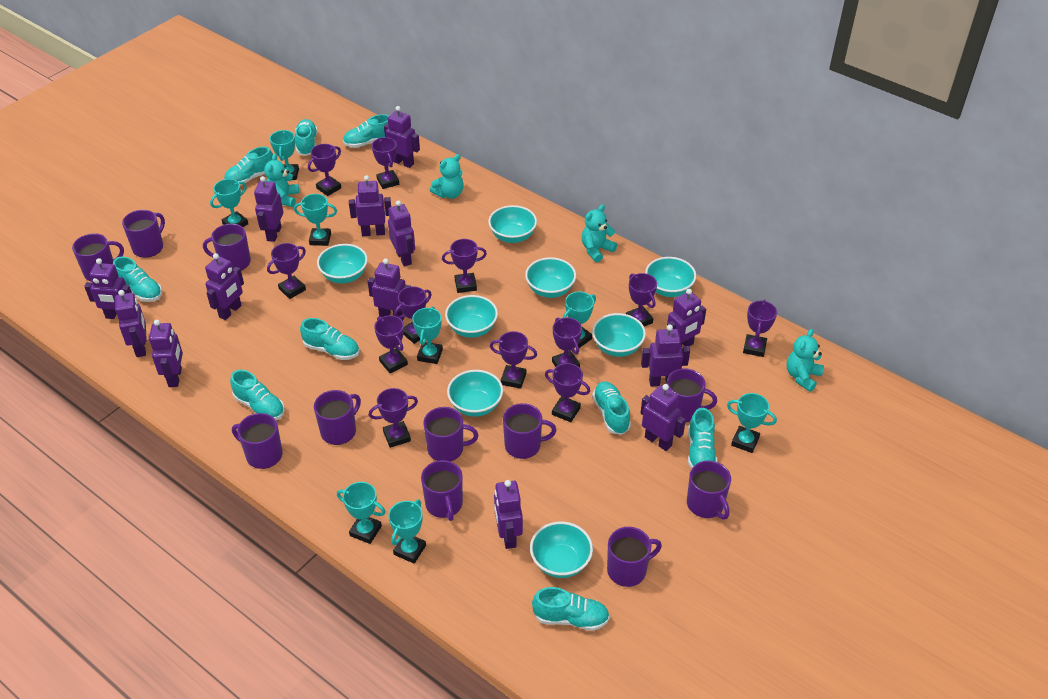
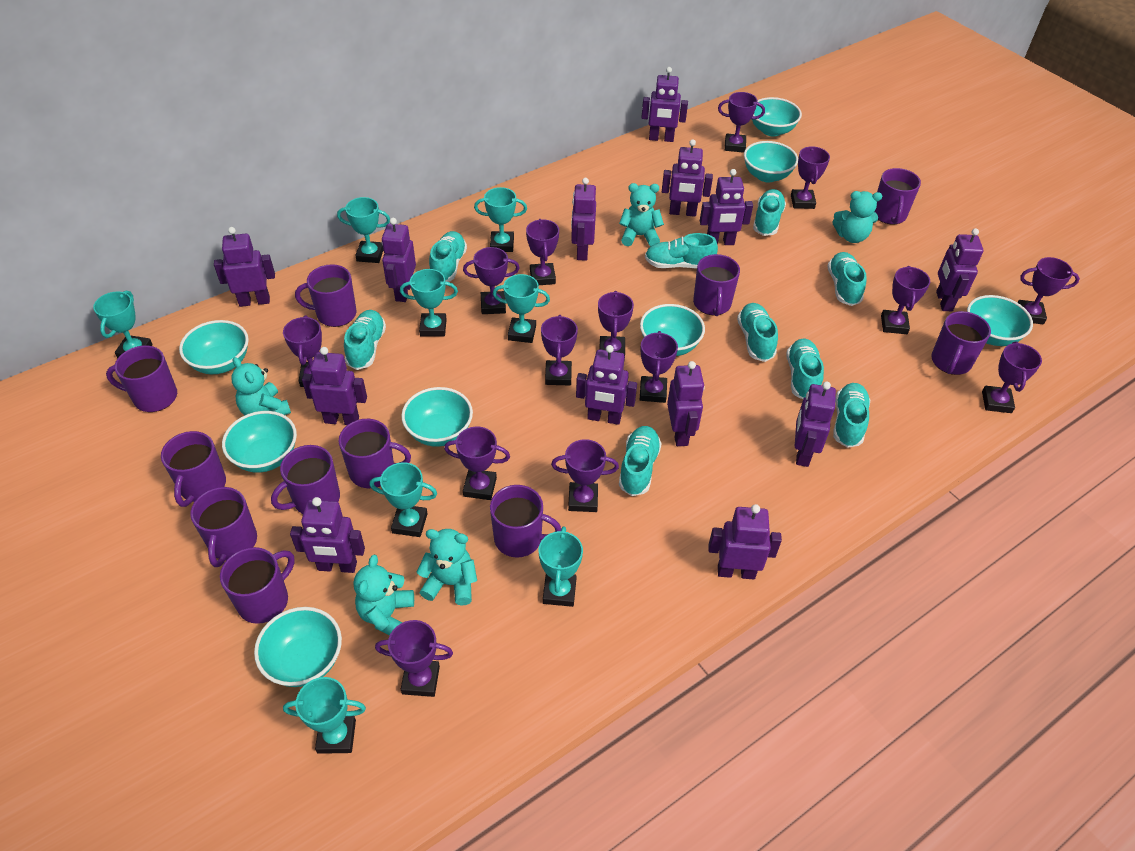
purple trophy: 12 -> 14
turquoise teddy bear: 4 -> 5

